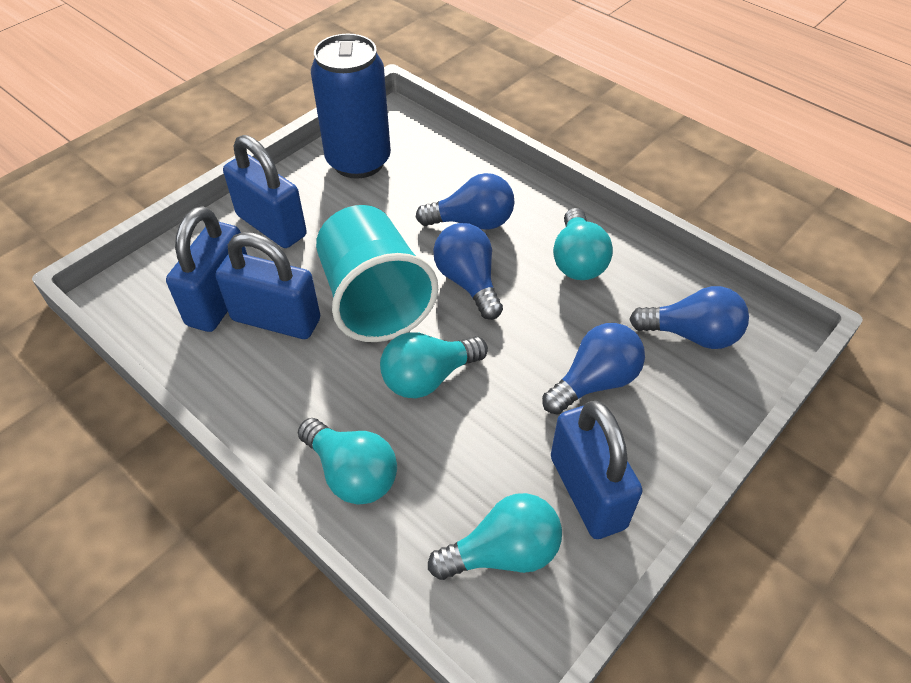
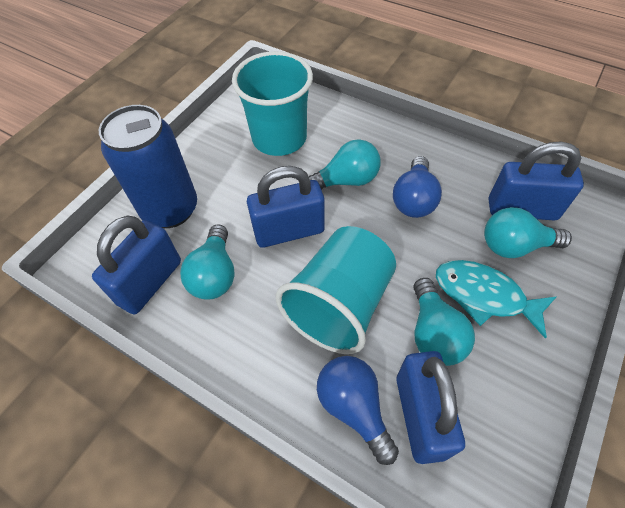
blue light bulb: 4 -> 2
turquoise cup: 1 -> 2
turquoise fish: 0 -> 1

